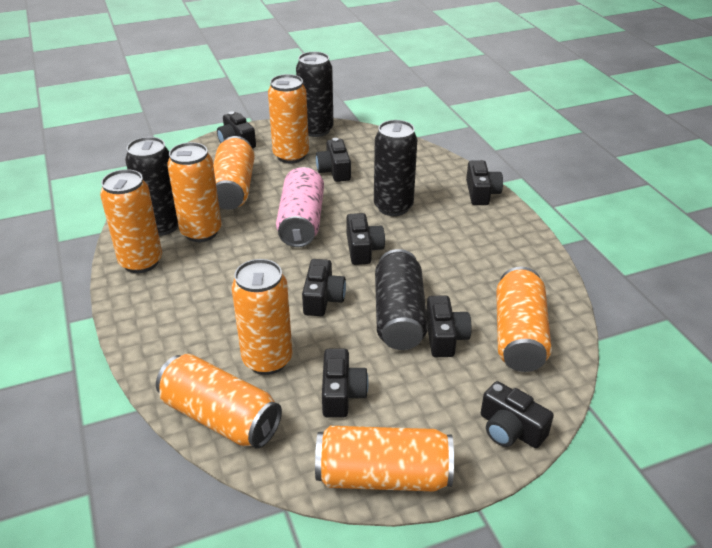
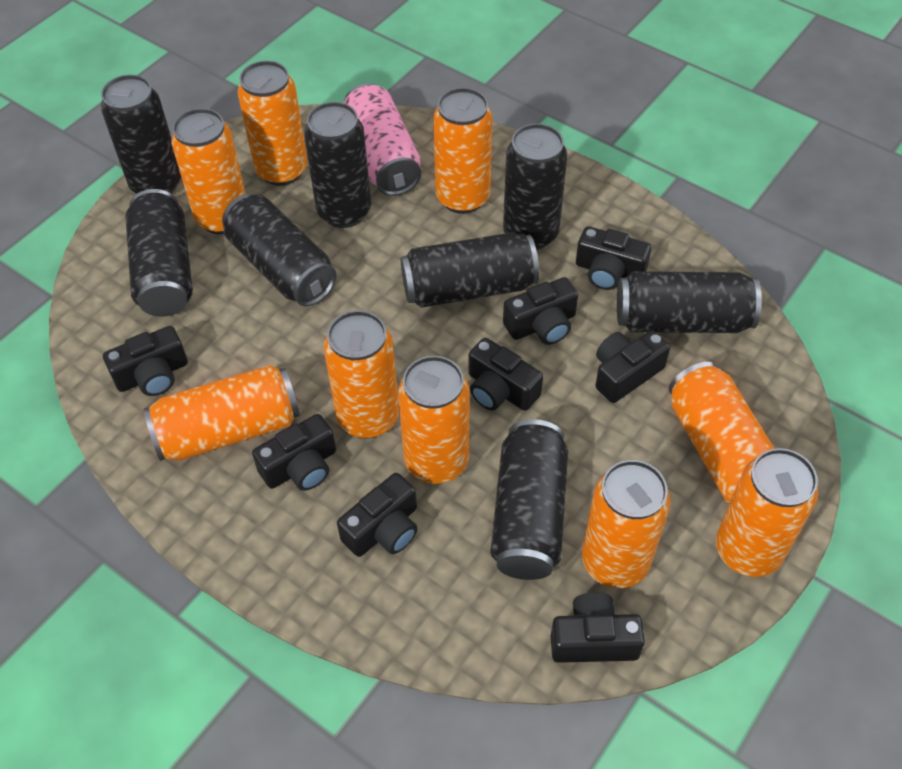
black can: 4 -> 8
orange can: 8 -> 9

